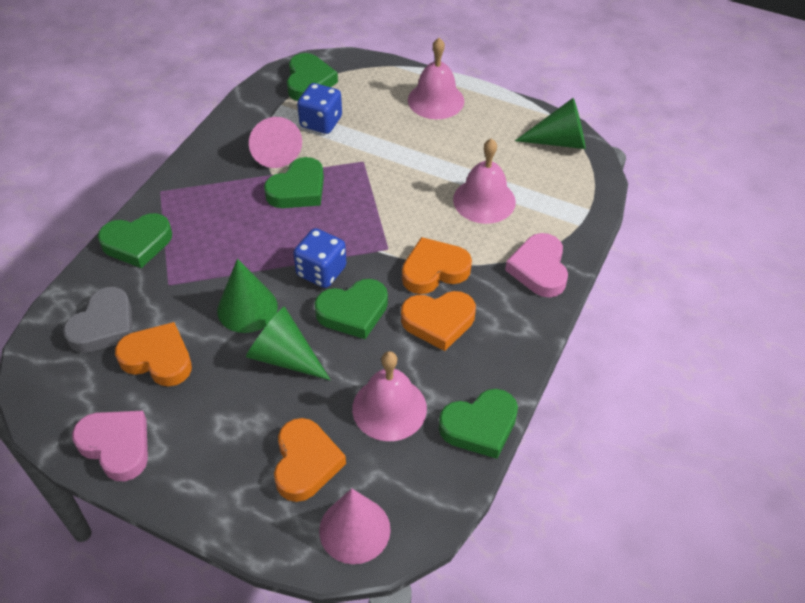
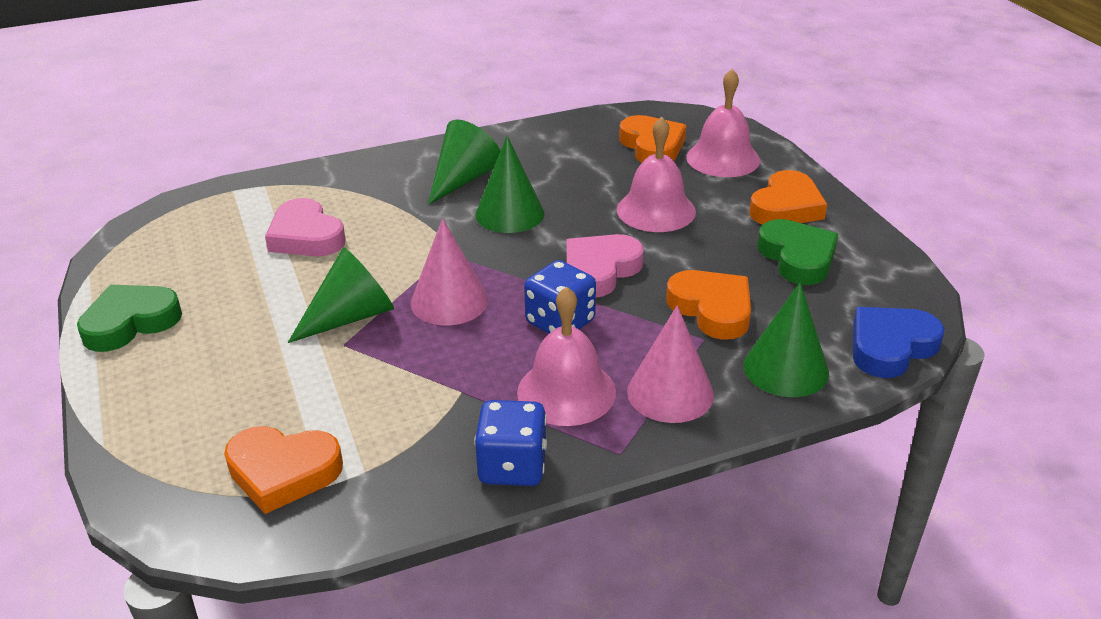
blue heart: 0 -> 1
green cone: 3 -> 4
green heart: 5 -> 2
grey heart: 1 -> 0

